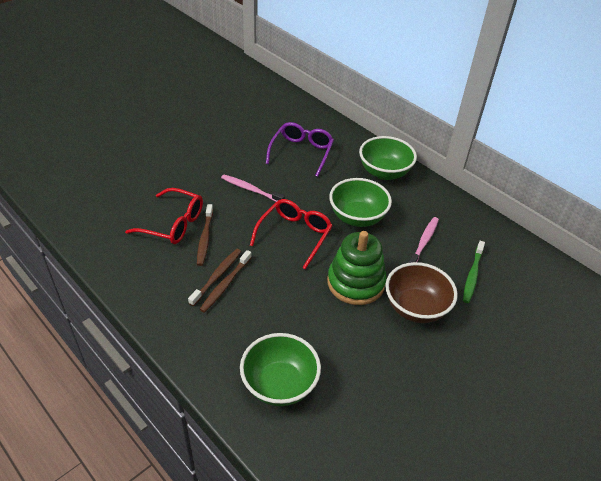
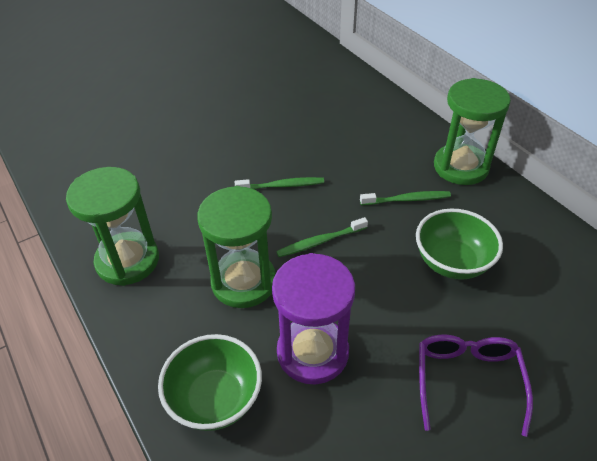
brown bowl: 1 -> 0
brown toothbrush: 3 -> 0
green bowl: 3 -> 2
green hourglass: 0 -> 3
green stacking toy: 1 -> 0
green toothbrush: 1 -> 3
pink toothbrush: 2 -> 0
purple hourglass: 0 -> 1
red glasses: 2 -> 0

